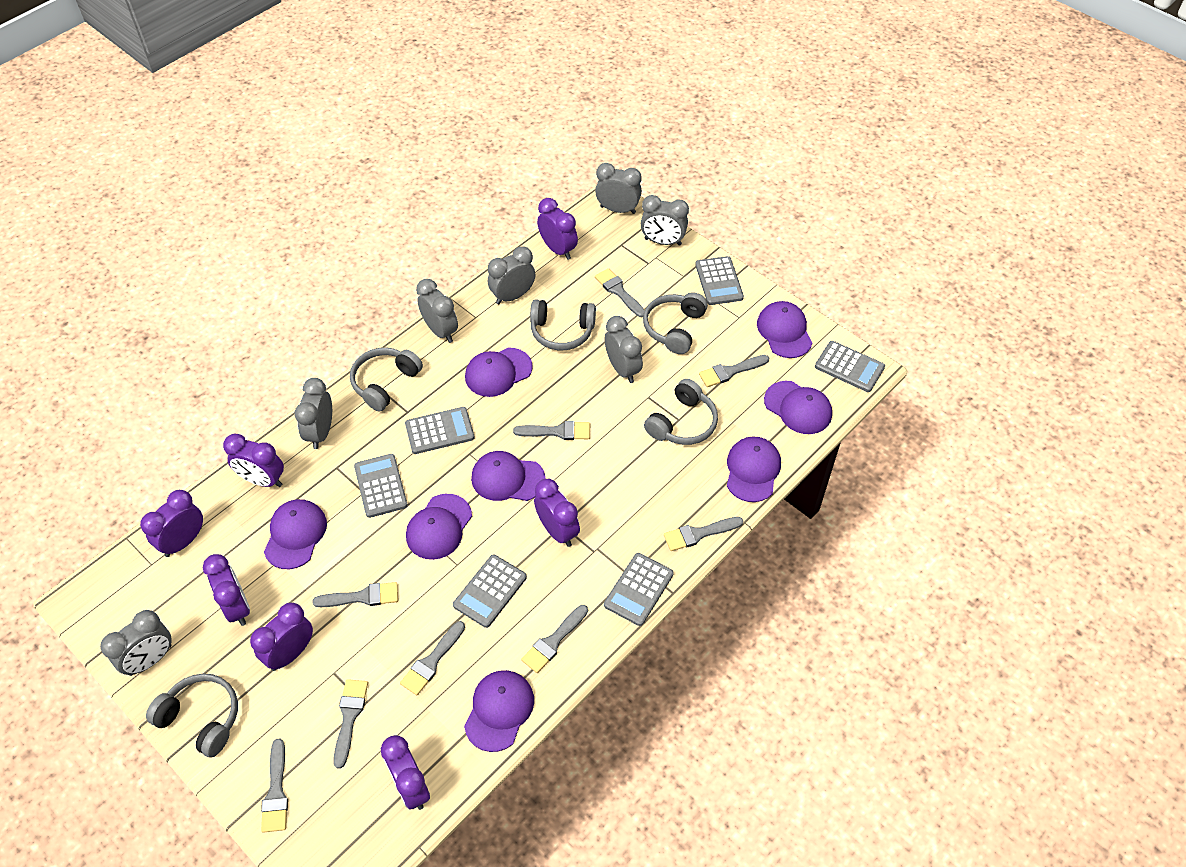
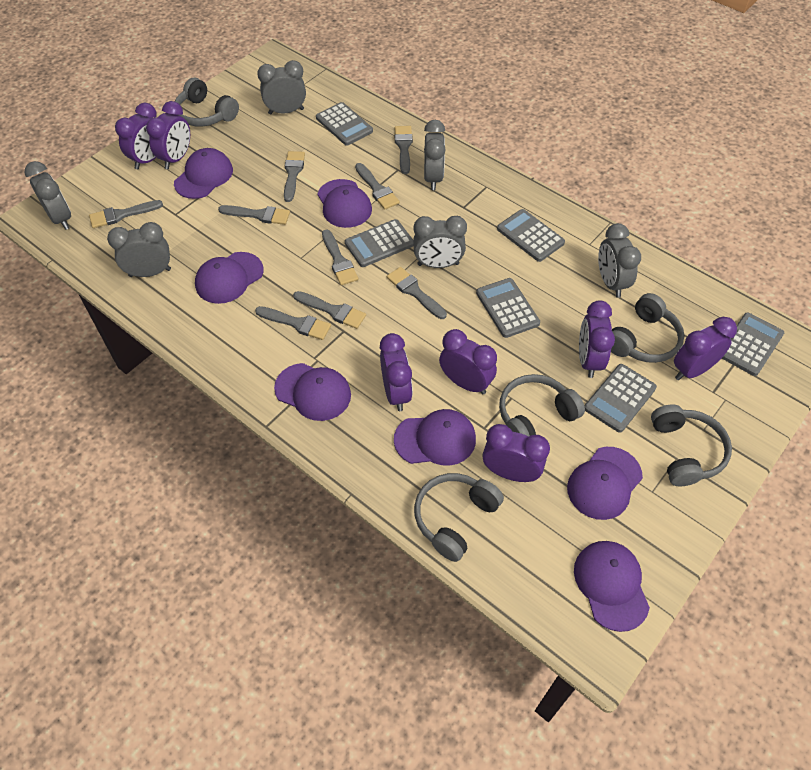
grey clock: 7 -> 6
purple cap: 8 -> 7

